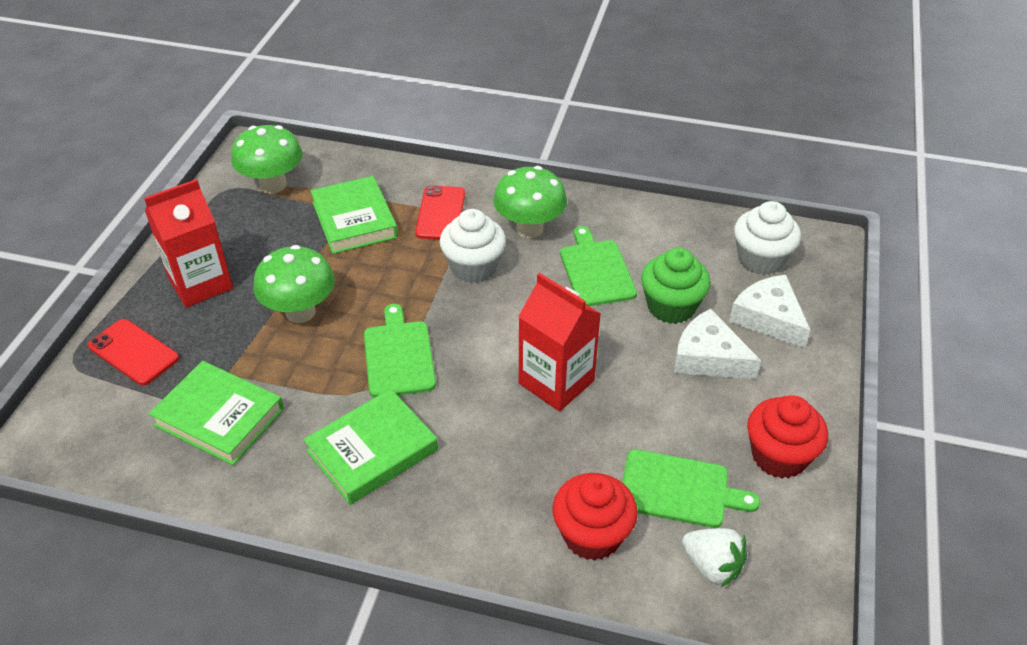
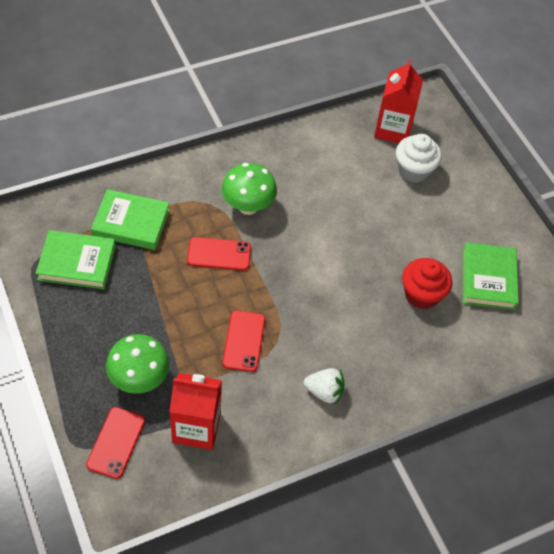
green cupcake: 1 -> 0
green cutting board: 3 -> 0
green mushroom: 3 -> 2
red cupcake: 2 -> 1
red phone: 2 -> 3
white cheese: 2 -> 0
white cupcake: 2 -> 1

